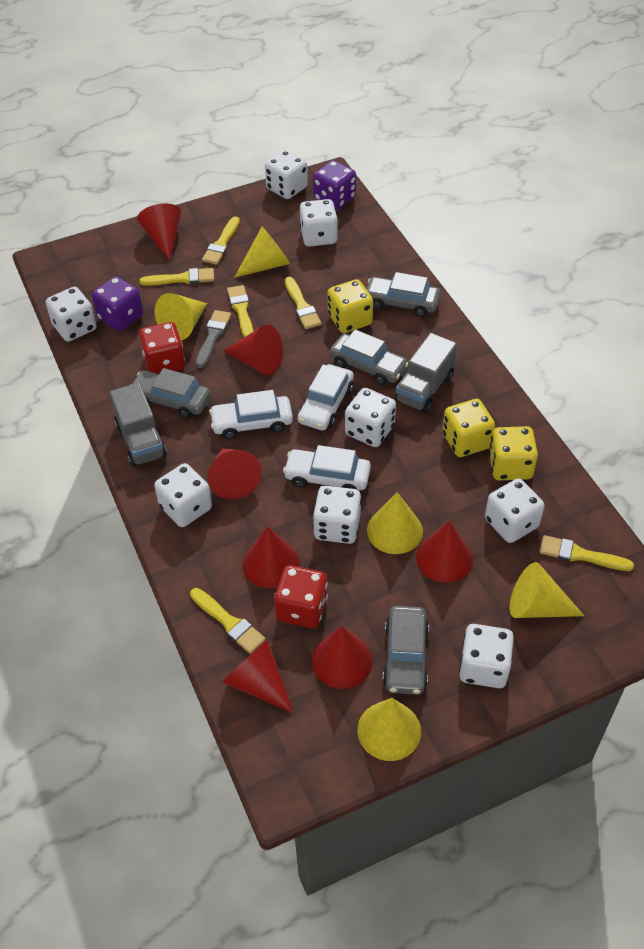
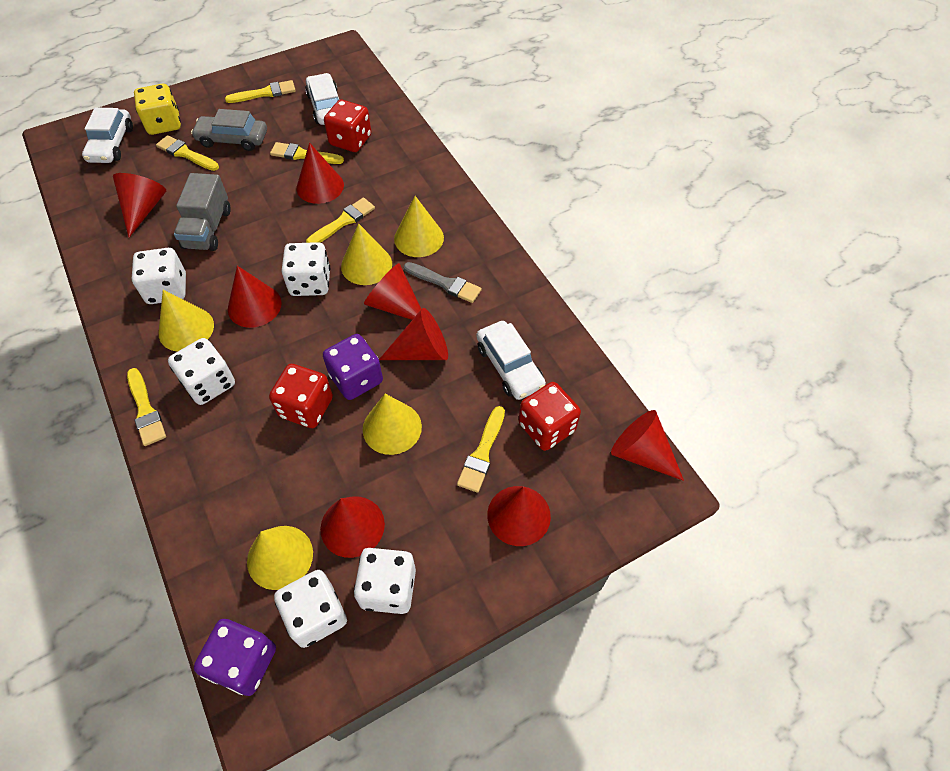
grey car: 4 -> 1
grey truck: 2 -> 1
red cone: 7 -> 8
red dice: 2 -> 3
white dice: 8 -> 5
yellow dice: 3 -> 1

